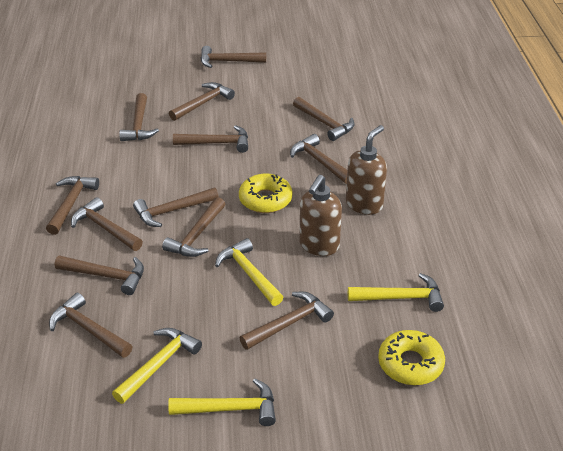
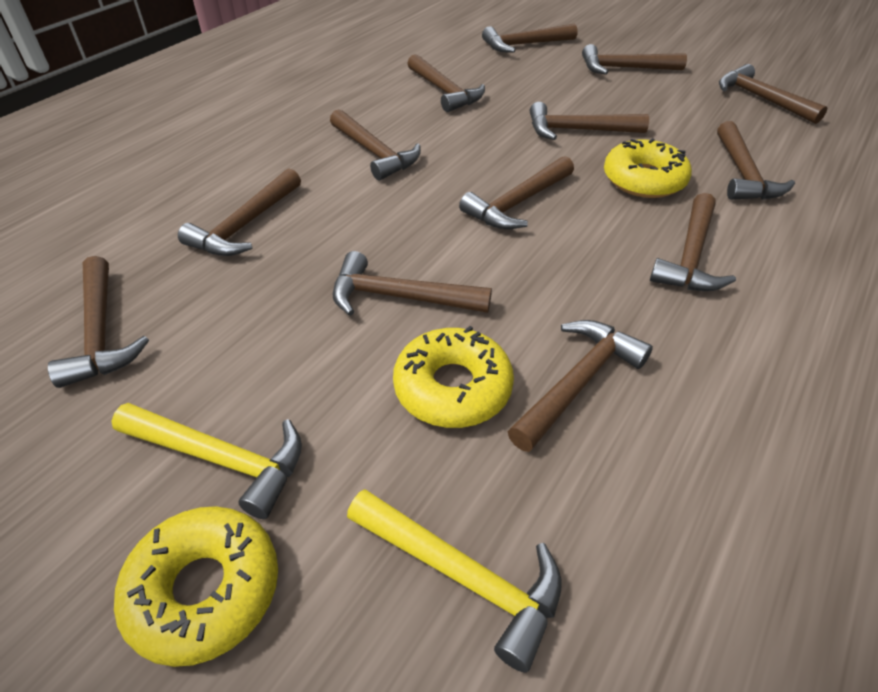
brown soap dispenser: 2 -> 0
yellow donut: 2 -> 3
yellow hammer: 4 -> 2

